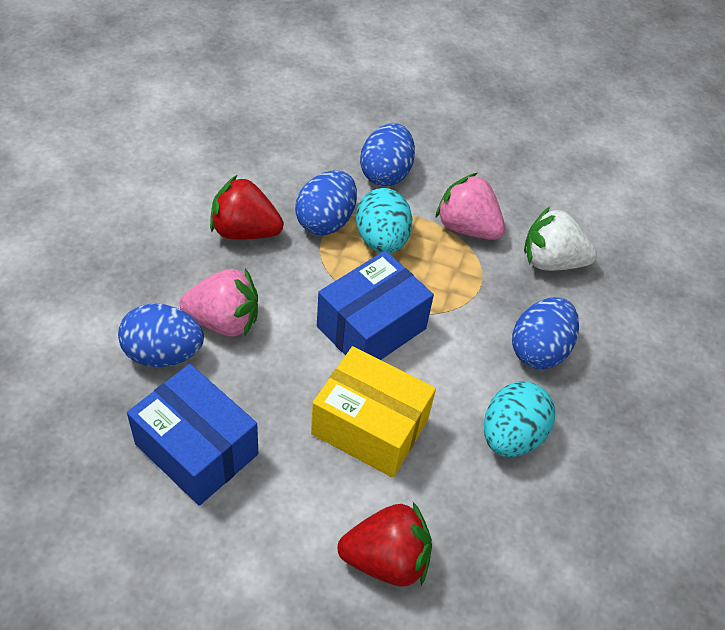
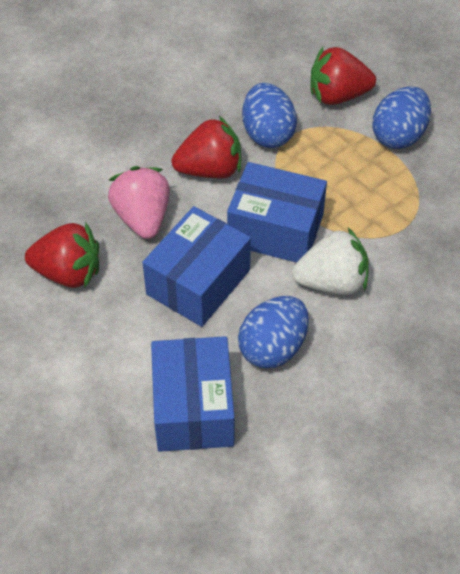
blue box: 2 -> 3
blue egg: 4 -> 3
pink strawberry: 2 -> 1
red strawberry: 2 -> 3
turquoise egg: 2 -> 0
yellow box: 1 -> 0

